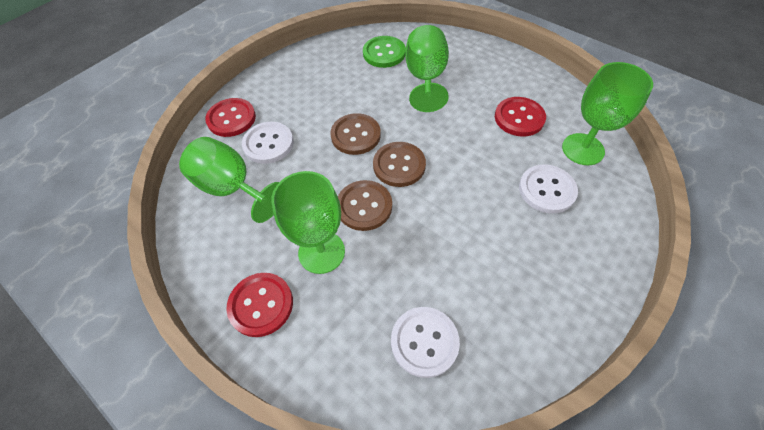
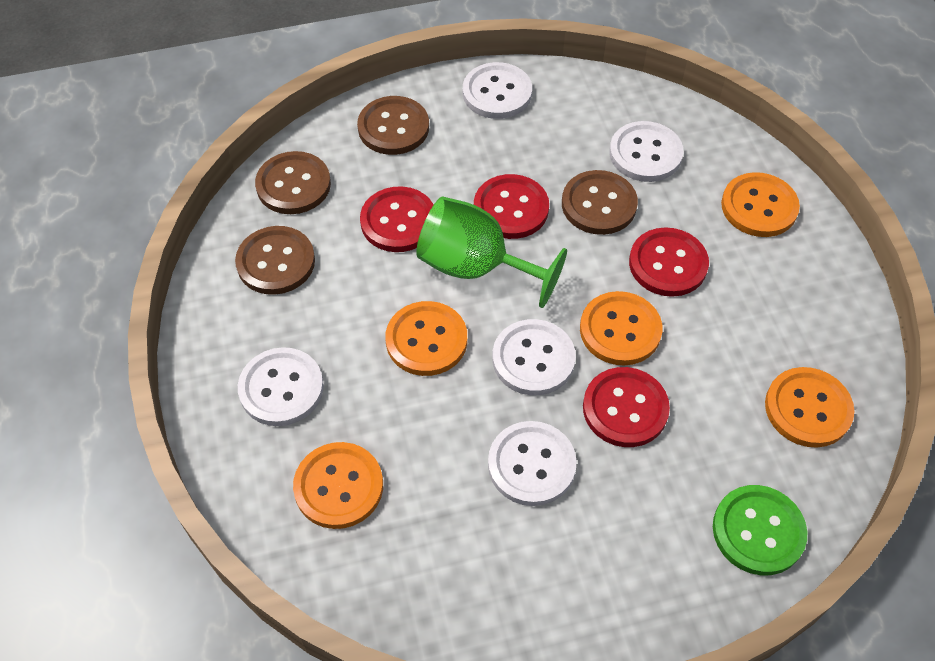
brown button: 3 -> 4
green goblet: 4 -> 1
orange button: 0 -> 5
red button: 3 -> 4
white button: 3 -> 5

